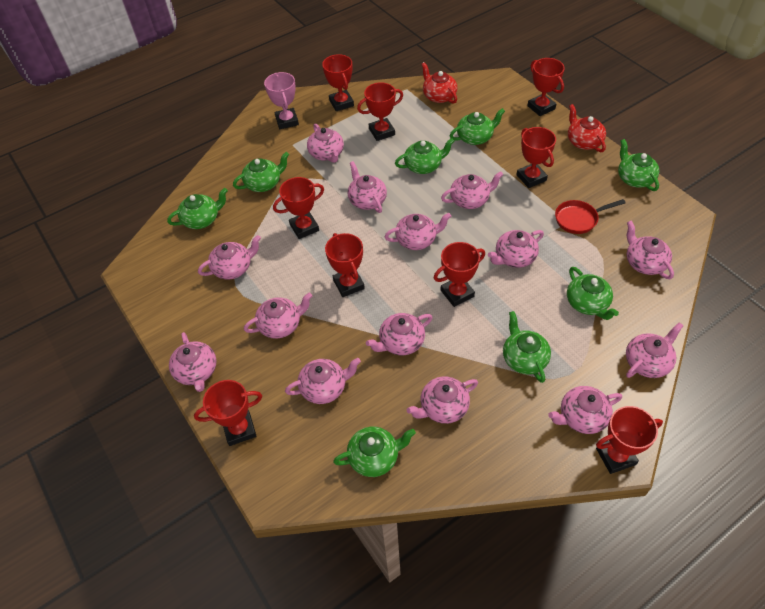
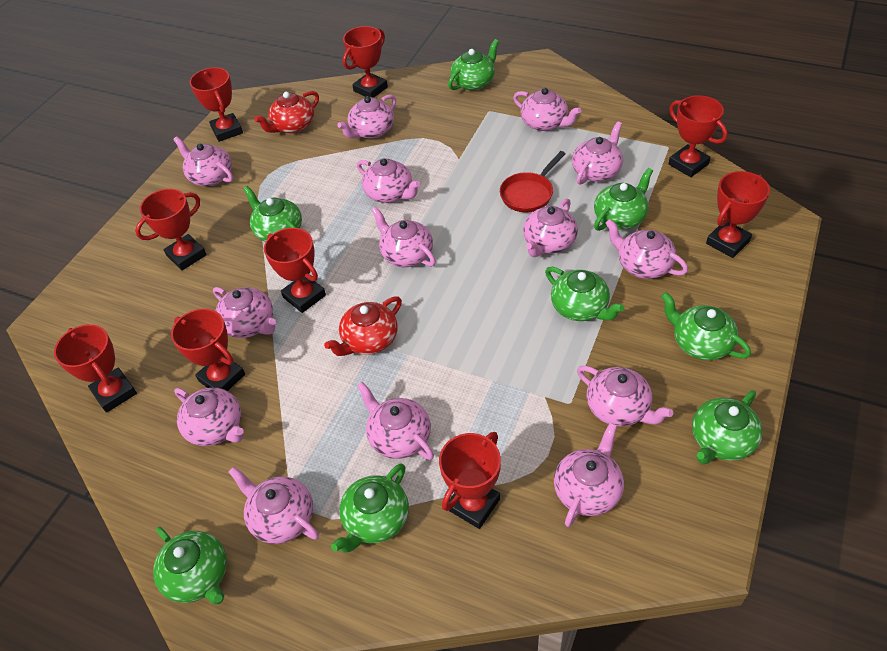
pink trophy: 1 -> 0

